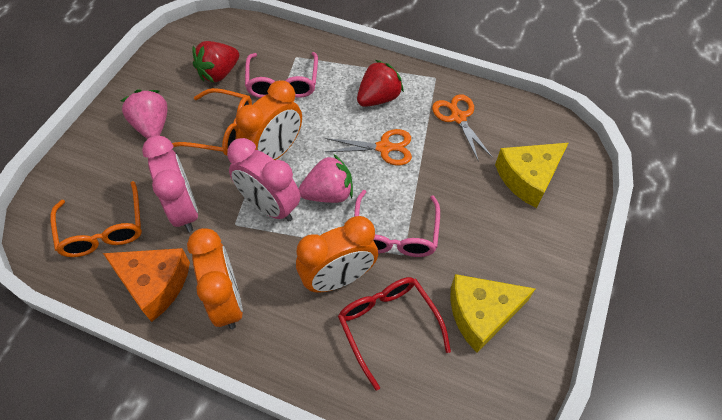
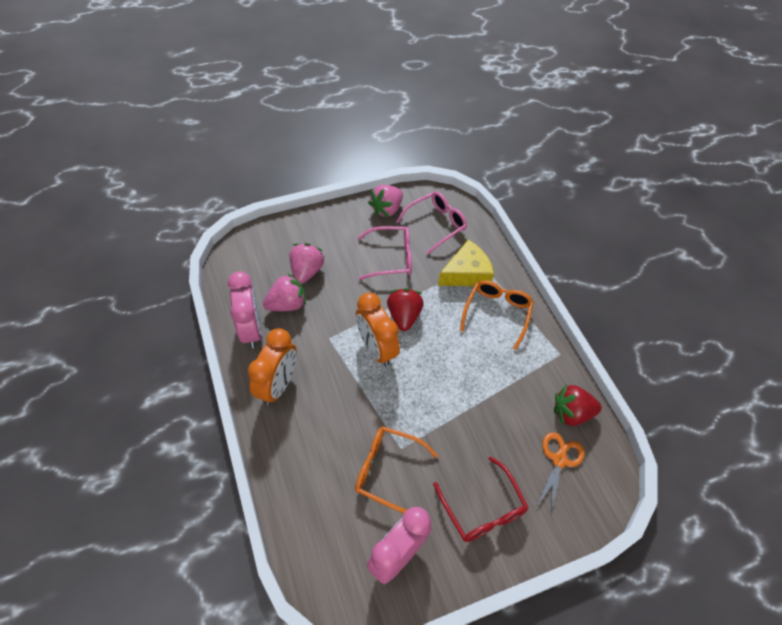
orange cheese: 1 -> 0
orange clock: 3 -> 2
orange scissors: 2 -> 1
pink strawberry: 2 -> 3
yellow cheese: 2 -> 1

